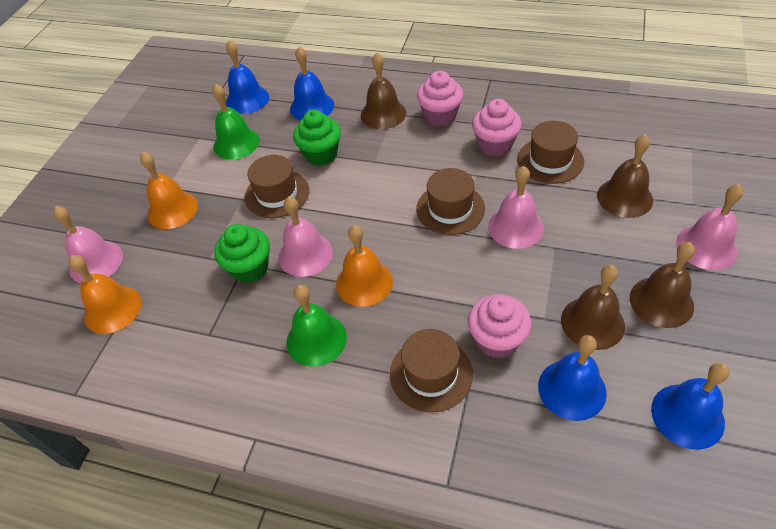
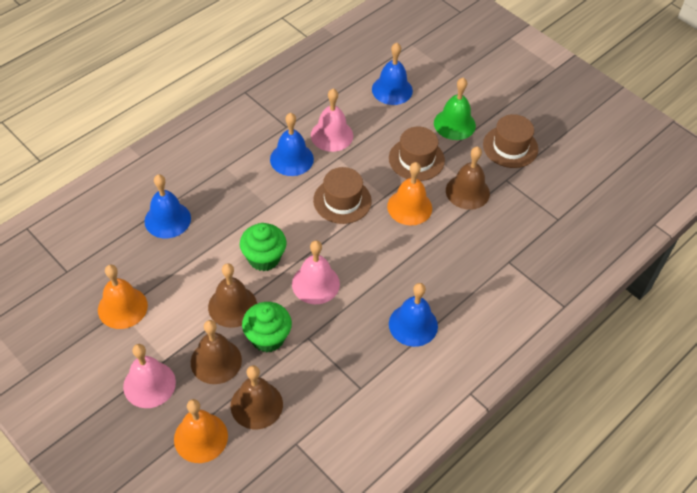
brown hat: 4 -> 3
green bell: 2 -> 1
pink bell: 4 -> 3
pink cupcake: 3 -> 0

